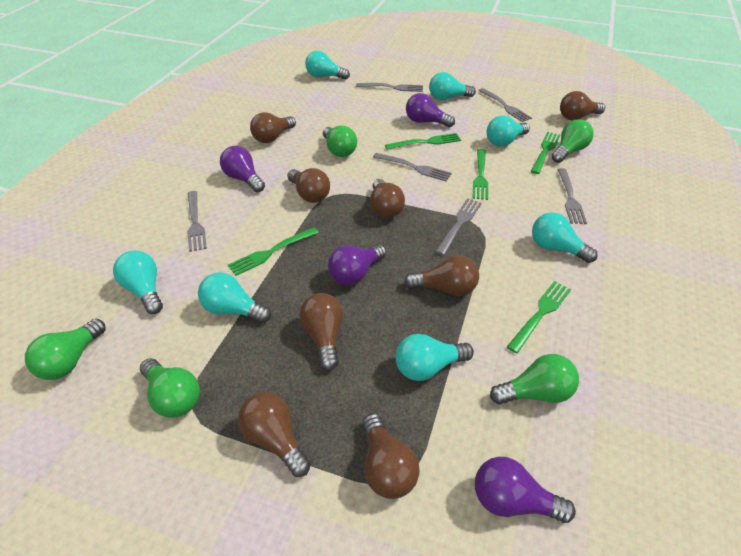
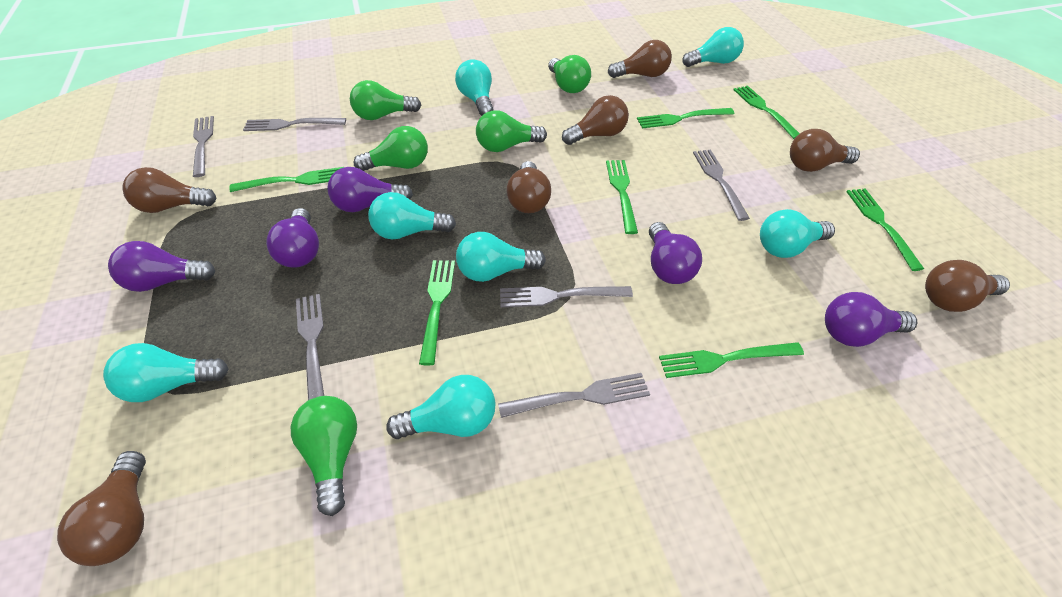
brown light bulb: 8 -> 7
green fork: 5 -> 7
purple light bulb: 4 -> 5

